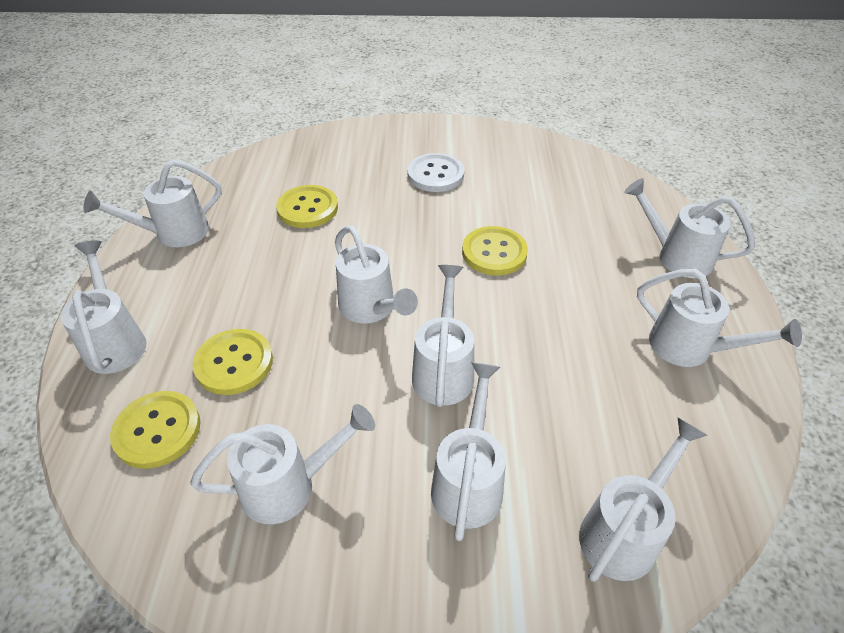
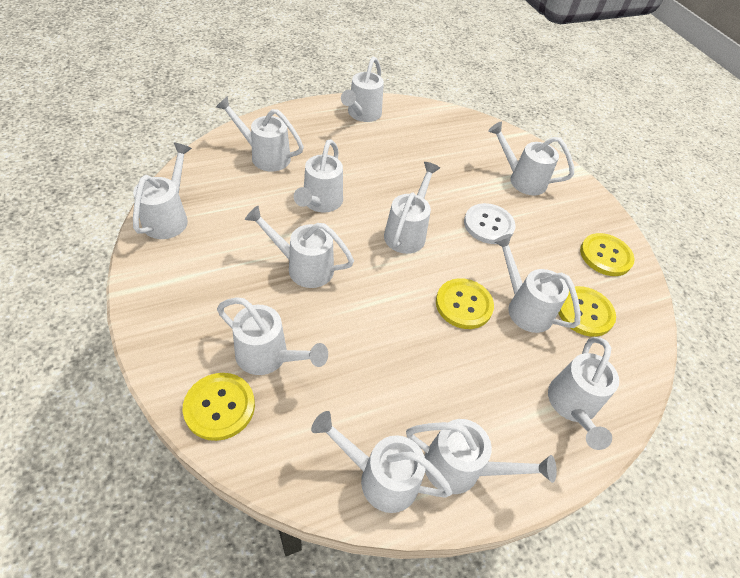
white watering can: 9 -> 12

